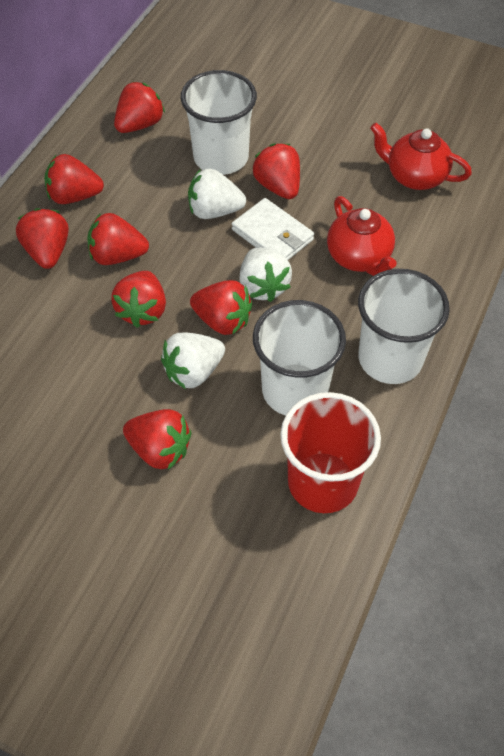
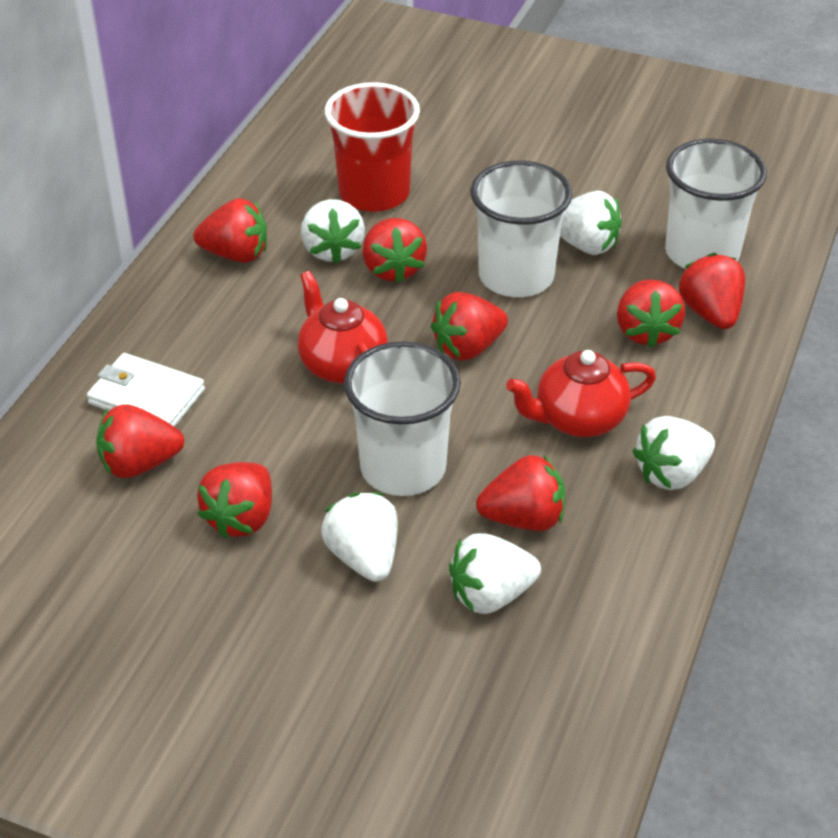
white strawberry: 3 -> 5

